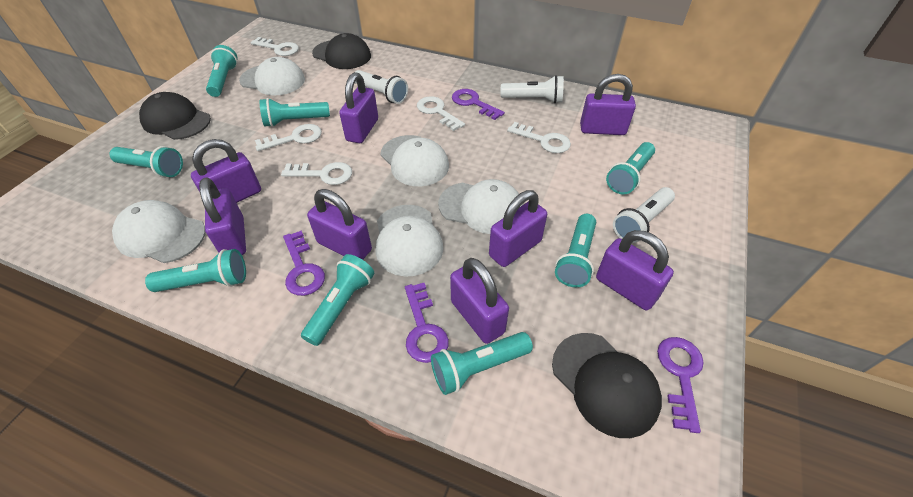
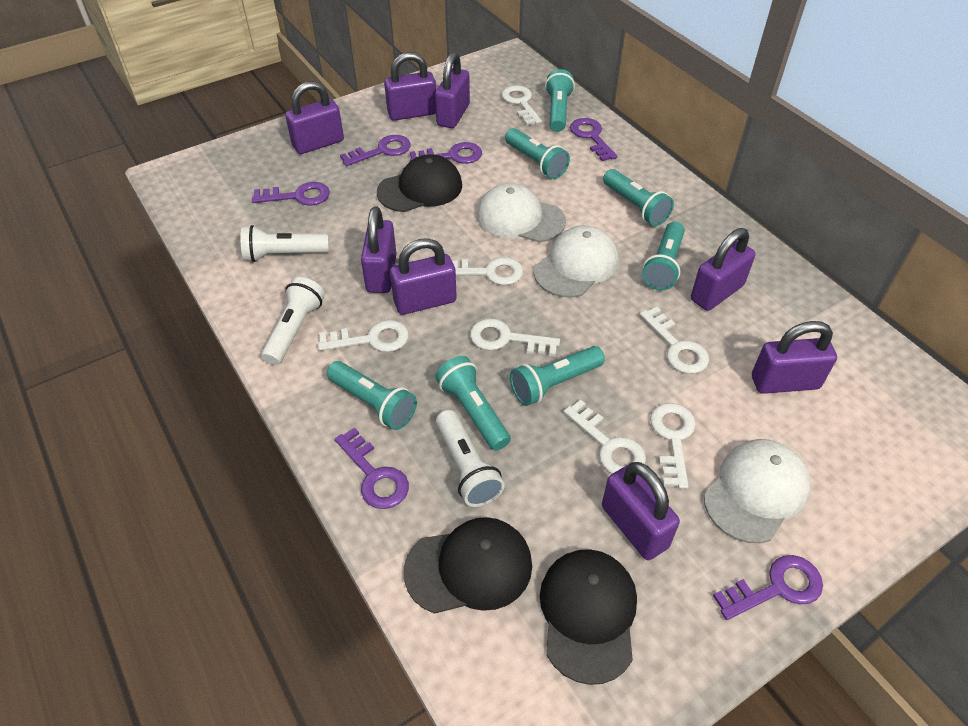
purple key: 4 -> 6
turquoise flashlight: 8 -> 7
white cap: 5 -> 3
white key: 5 -> 7

